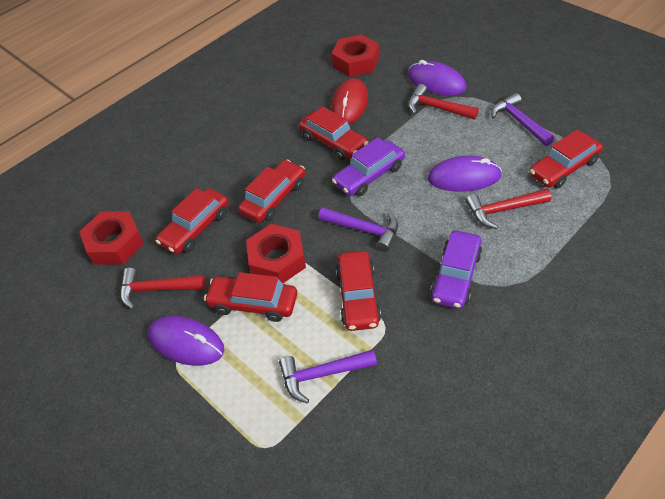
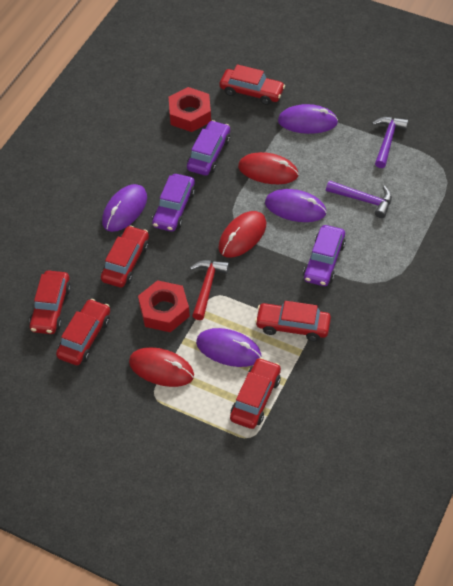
purple car: 2 -> 3
purple hammer: 3 -> 2
purple mouse: 3 -> 4
red hammer: 3 -> 1
red mouse: 1 -> 3
red nut: 3 -> 2

